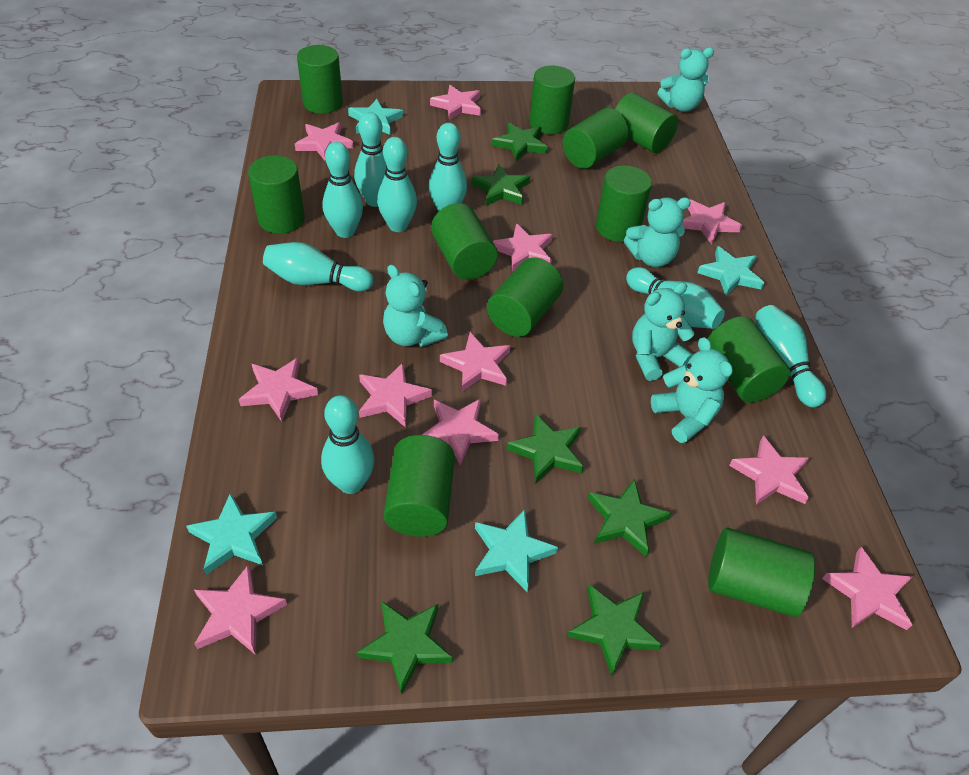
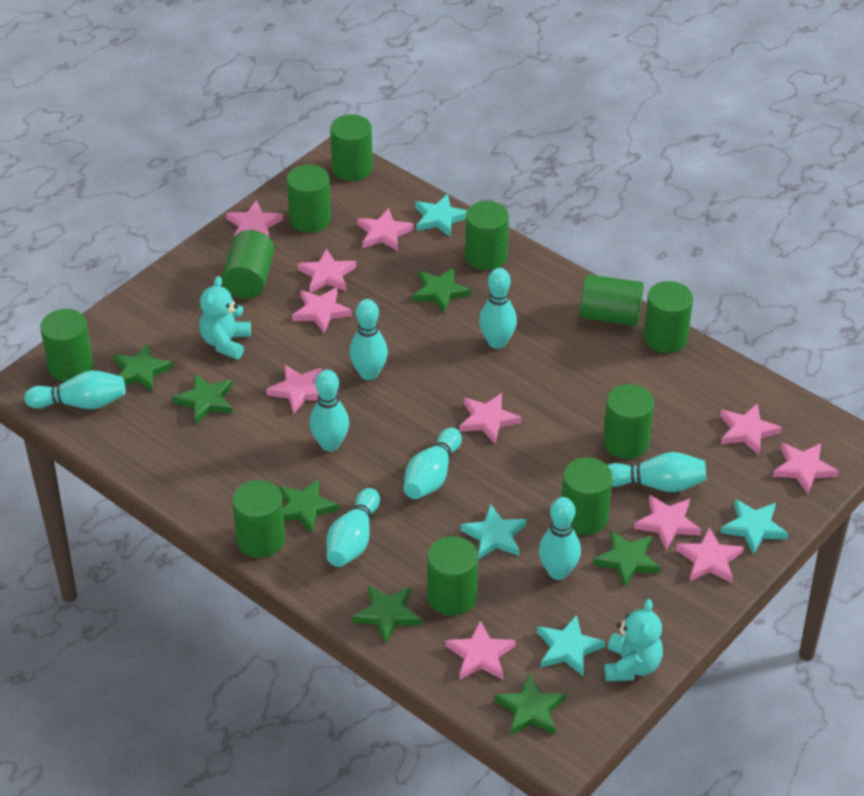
green star: 6 -> 7
turquoise teddy bear: 5 -> 2

